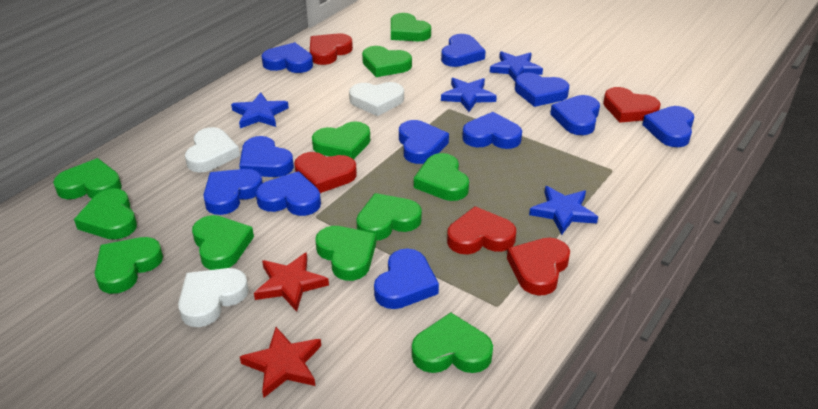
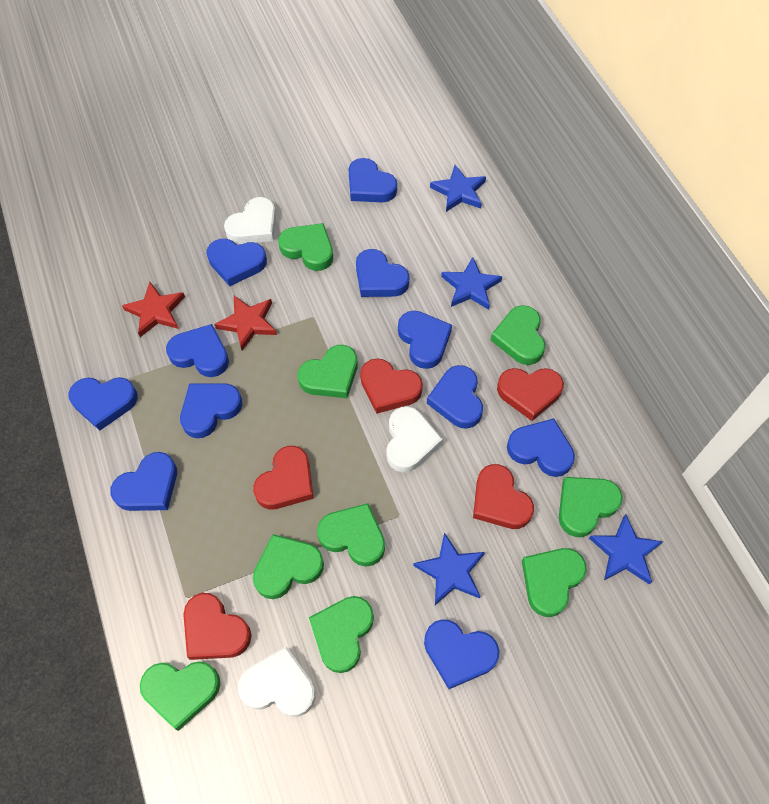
green heart: 11 -> 9

